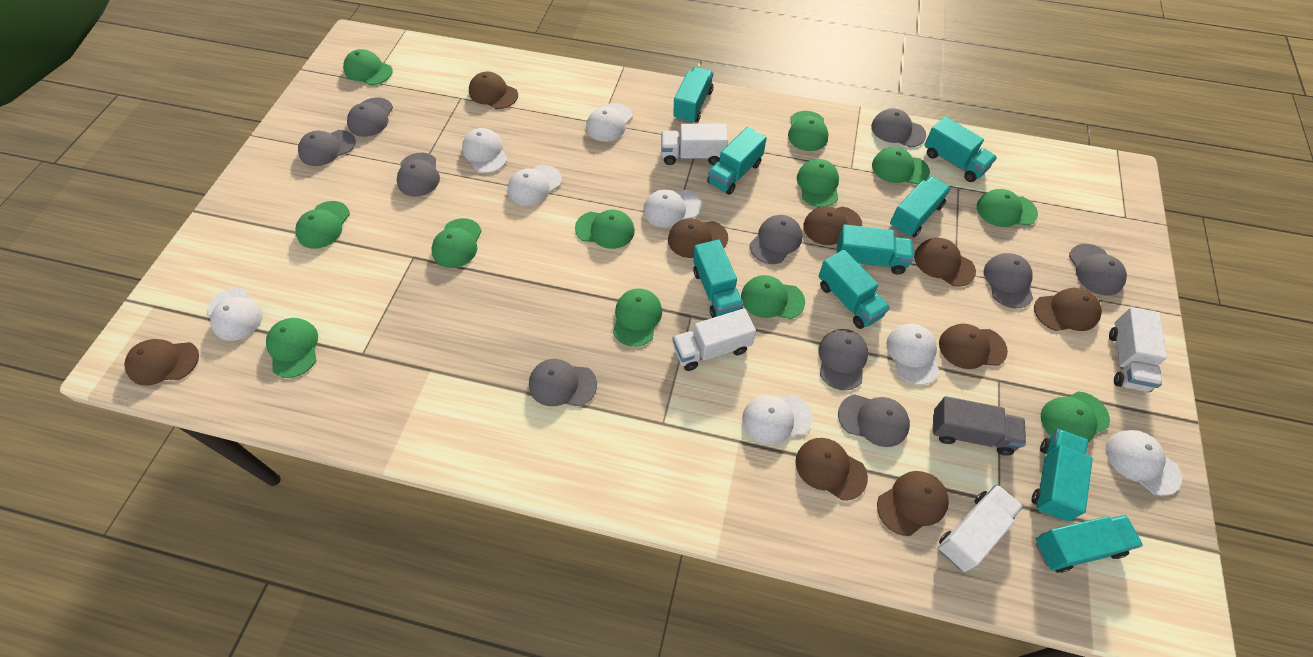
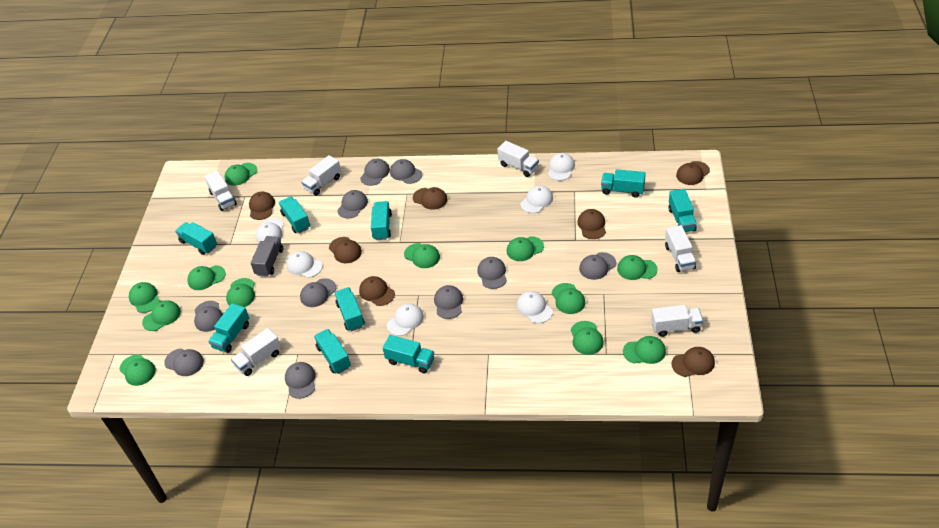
brown cap: 9 -> 7
white cap: 8 -> 6
white truck: 4 -> 6

